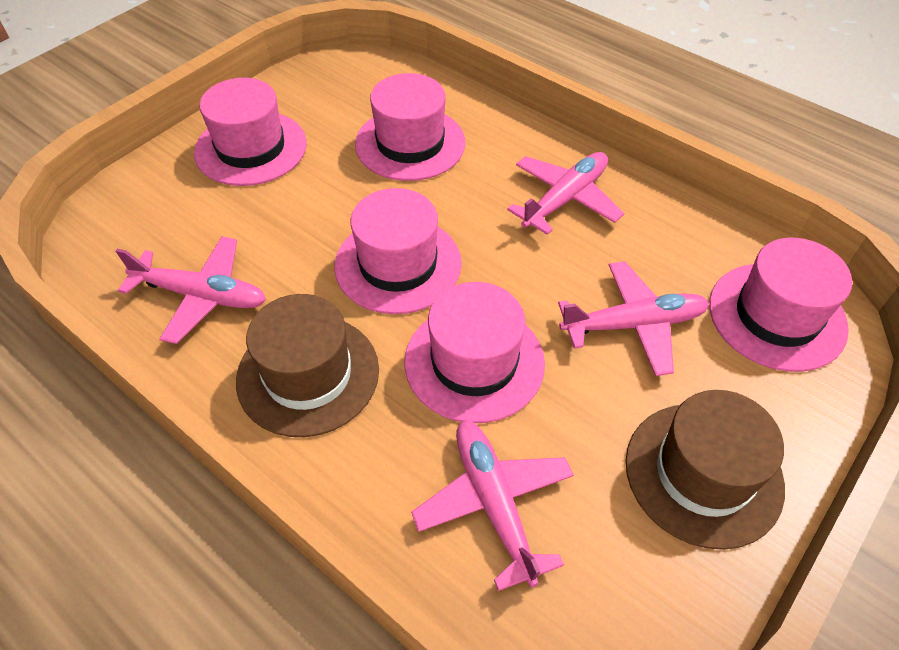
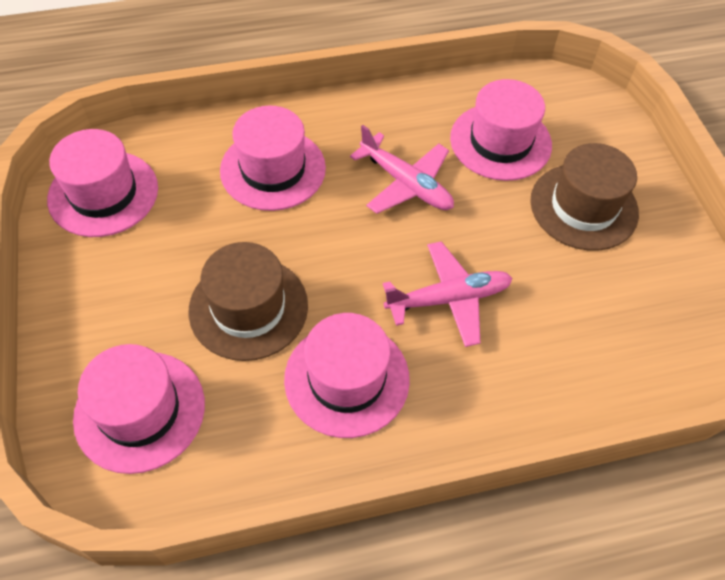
pink plane: 4 -> 2

